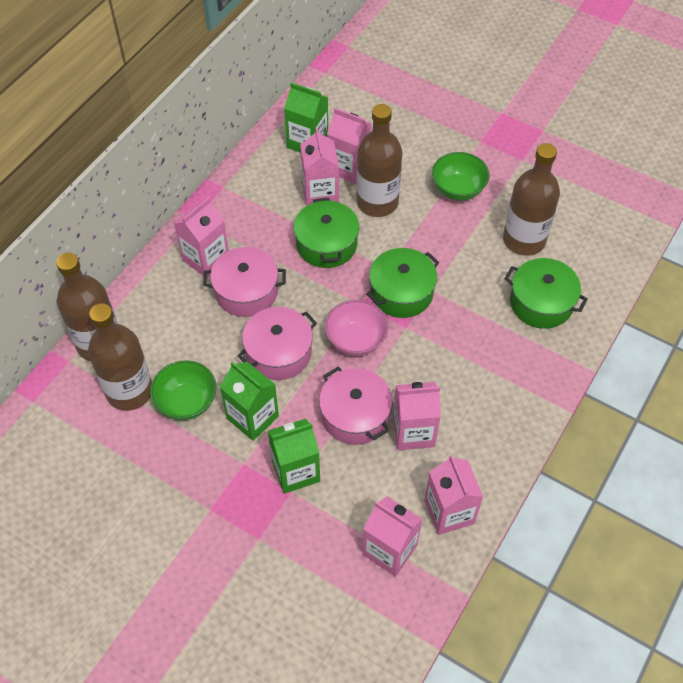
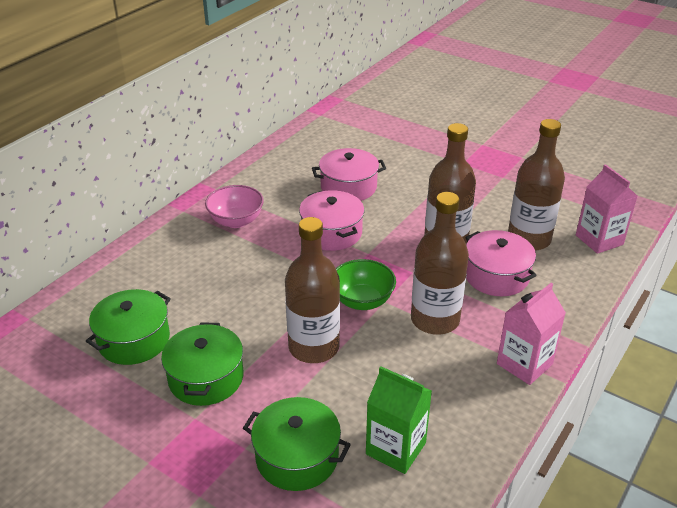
green bowl: 2 -> 1
green carton: 3 -> 1
pink carton: 6 -> 2

